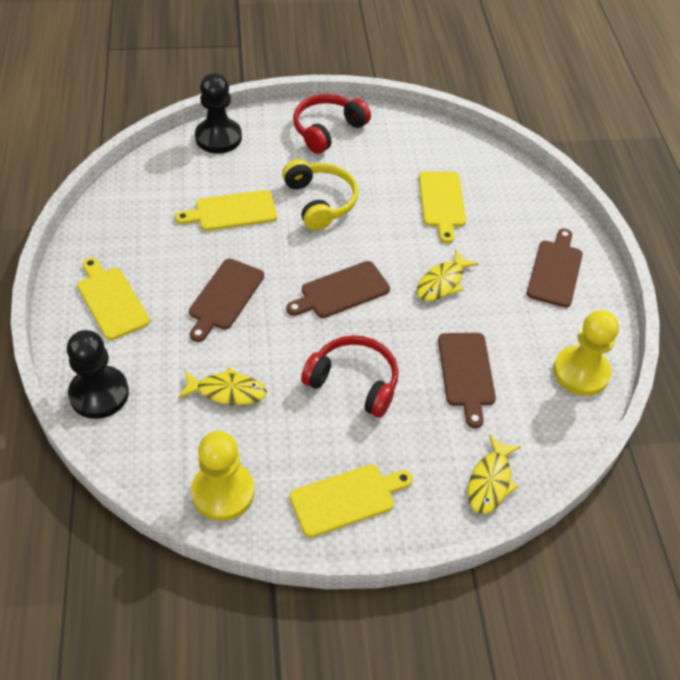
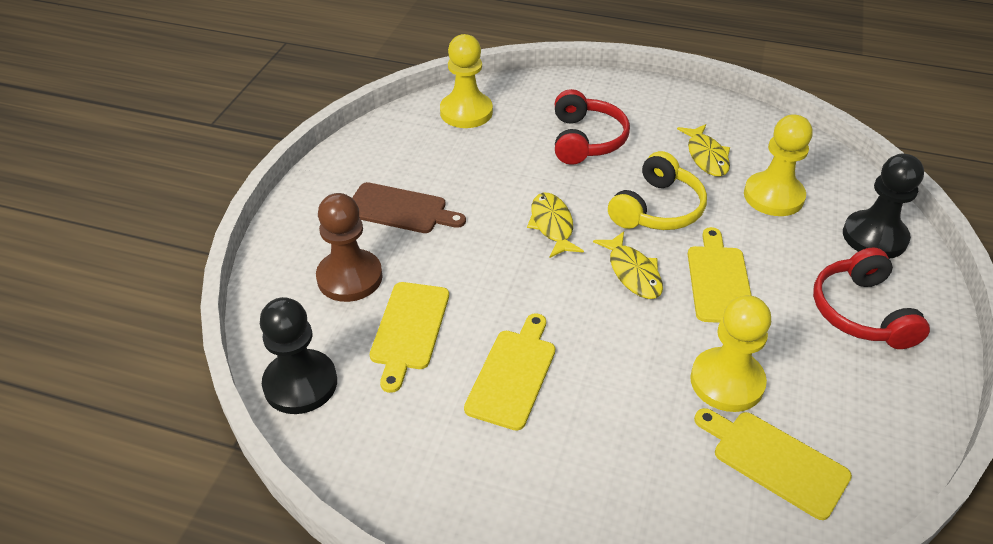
brown cutting board: 4 -> 1
brown pawn: 0 -> 1
yellow pawn: 2 -> 3

